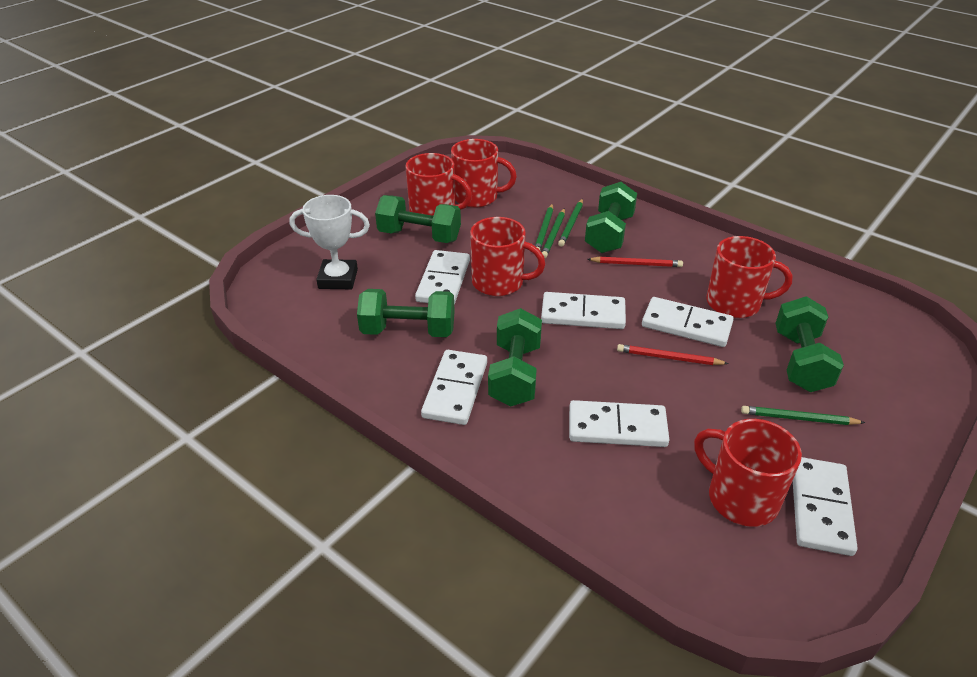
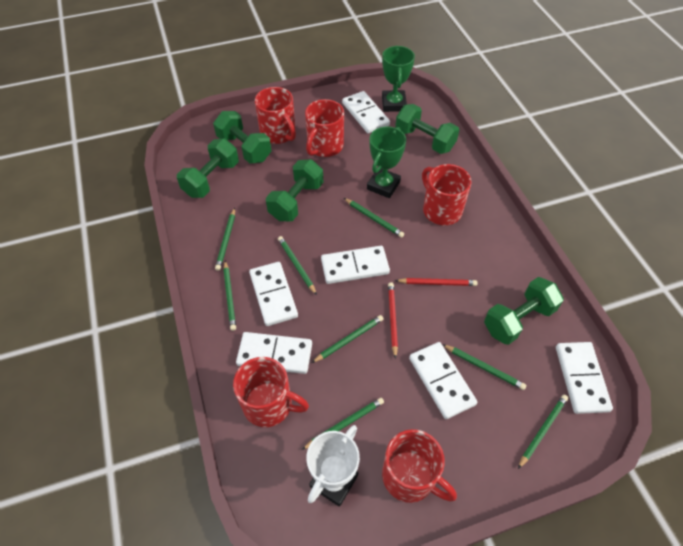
green pencil: 4 -> 8
green trophy: 0 -> 2

